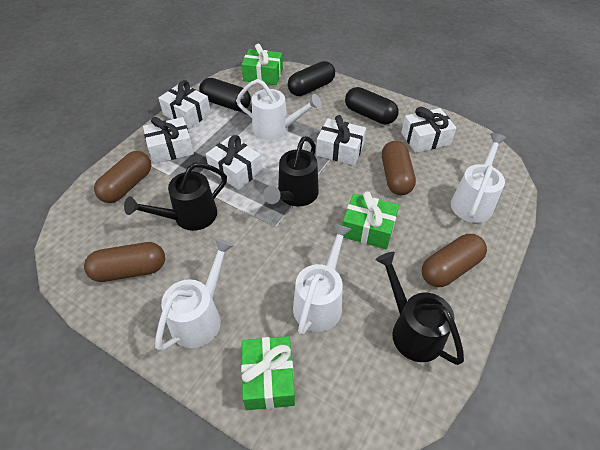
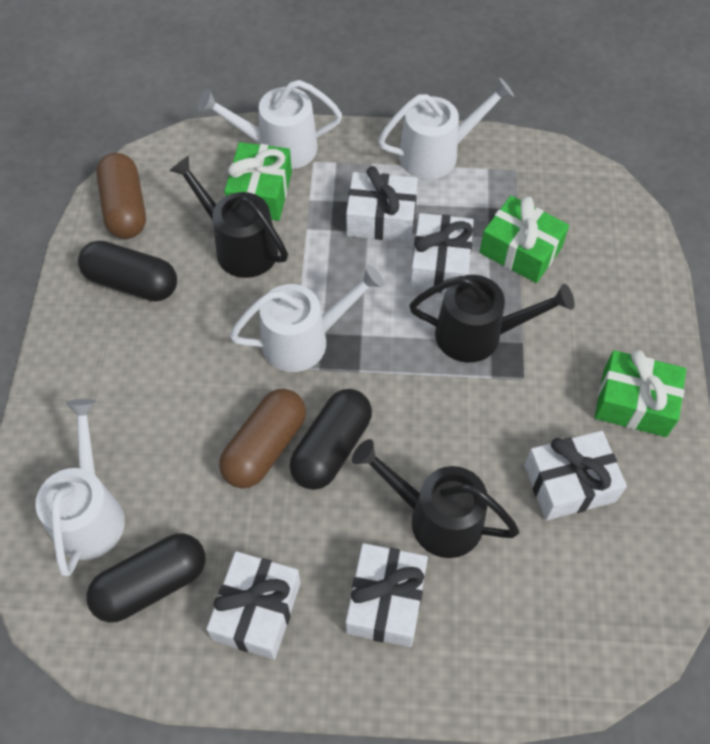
brown capsule: 4 -> 2

